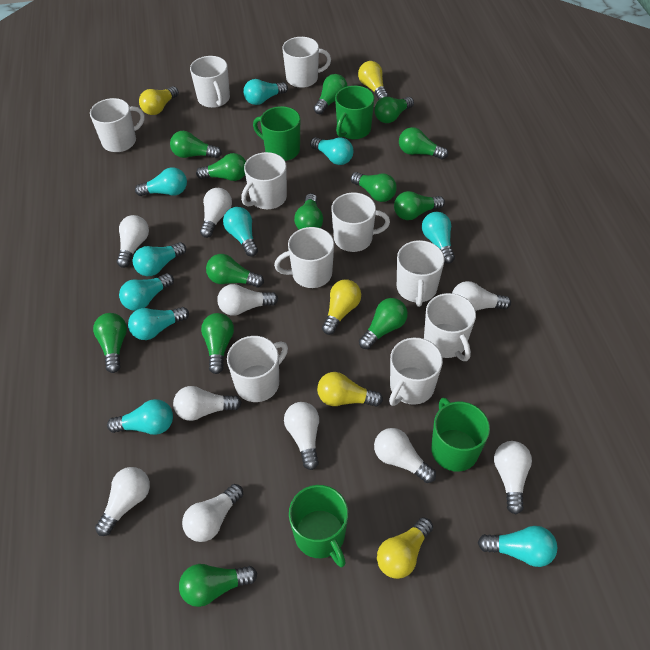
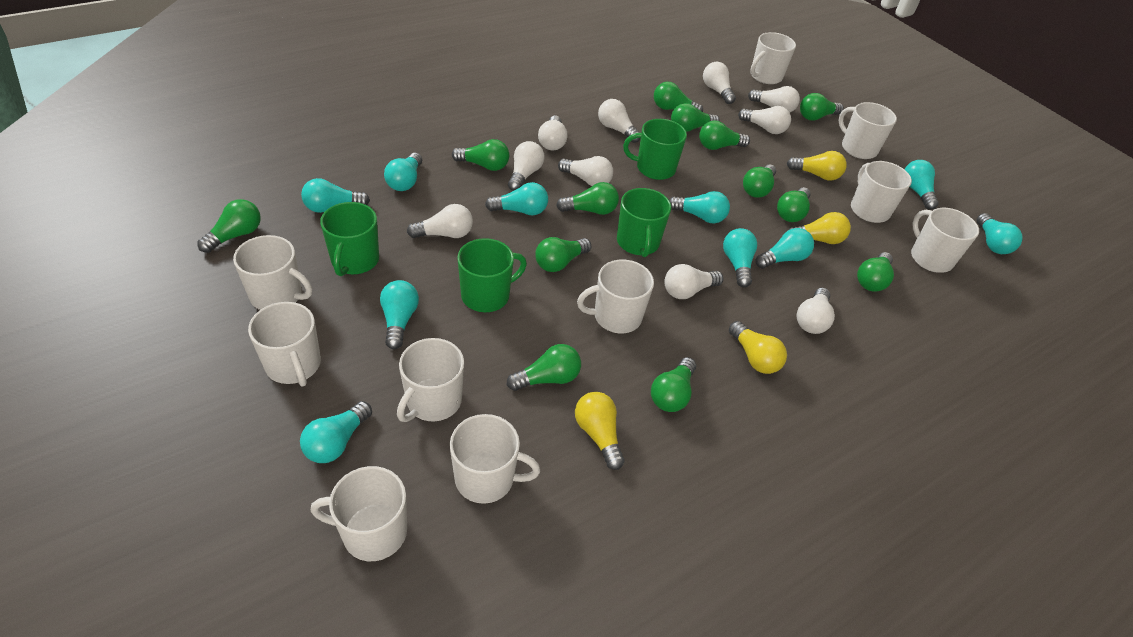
yellow light bulb: 5 -> 4

